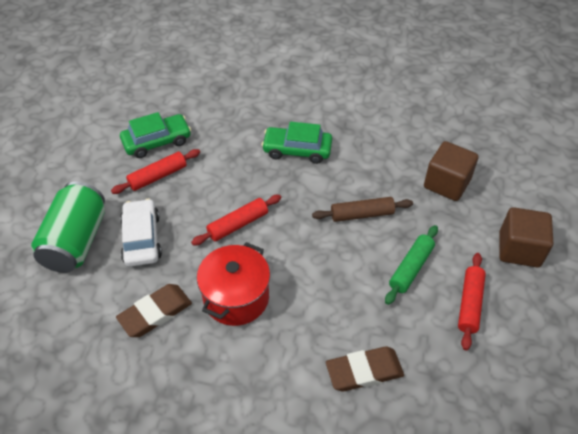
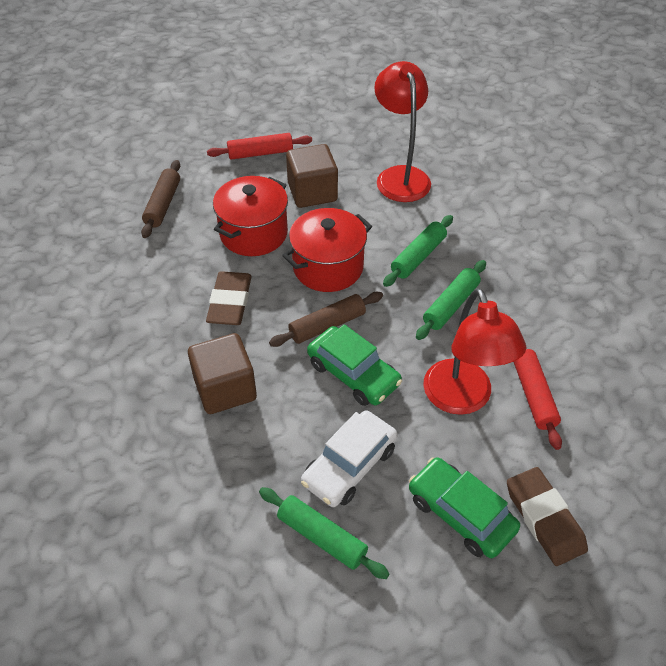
brown rolling pin: 1 -> 2
green can: 1 -> 0
green rolling pin: 1 -> 3
red lamp: 0 -> 2
red pot: 1 -> 2
red rolling pin: 3 -> 2

